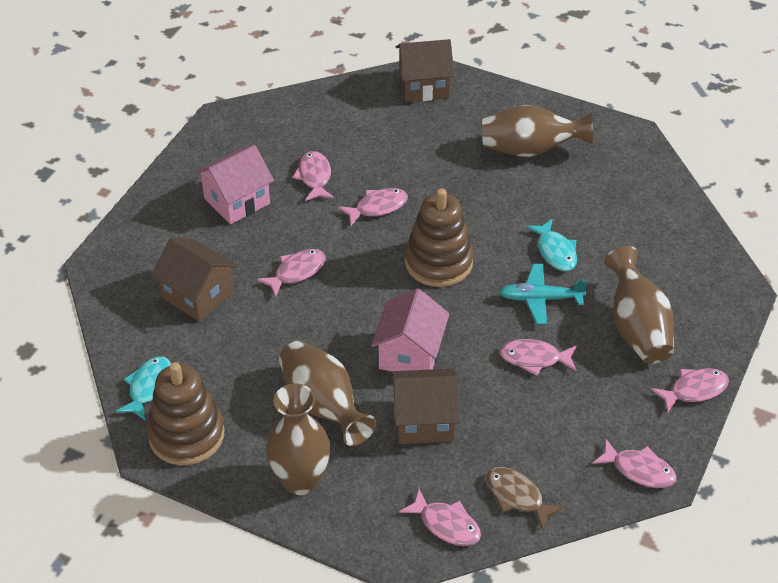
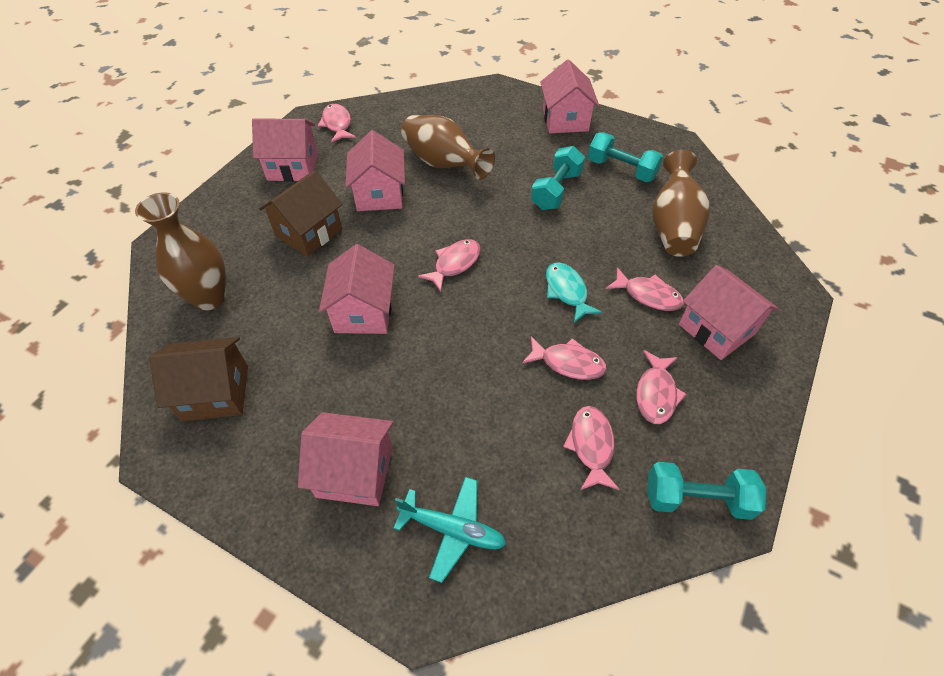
brown fish: 1 -> 0
brown house: 3 -> 2
brown stacking toy: 2 -> 0
brown vase: 4 -> 3
pink fish: 7 -> 6
pink house: 2 -> 6
turquoise dumbbell: 0 -> 3
turquoise fish: 2 -> 1

